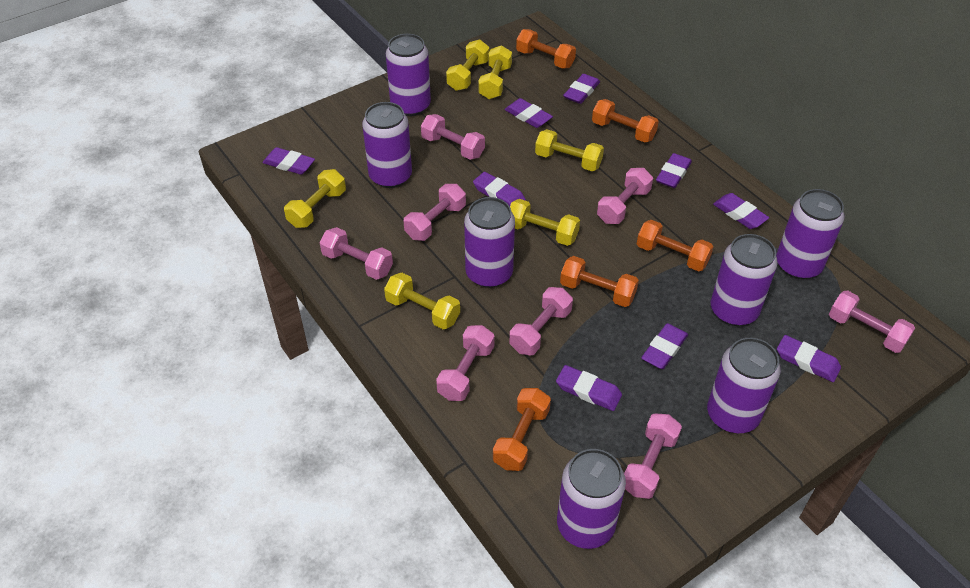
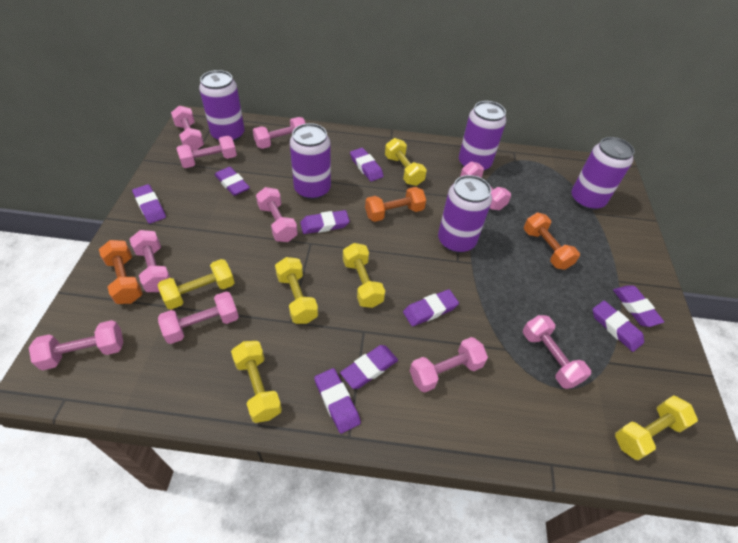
orange dumbbell: 5 -> 3
pink dumbbell: 8 -> 10
purple can: 7 -> 5

